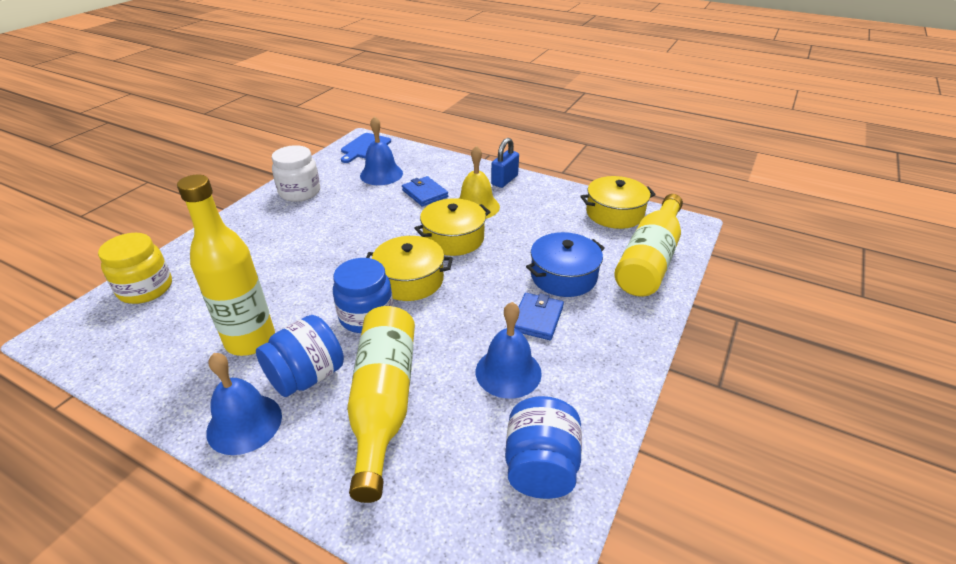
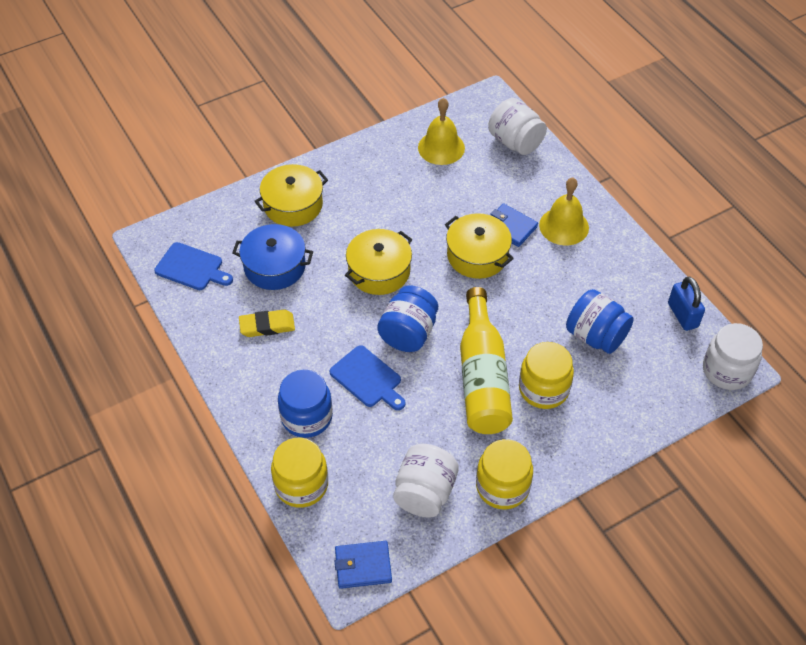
blue bell: 3 -> 0
blue cutting board: 1 -> 2
white jar: 1 -> 3
yellow bell: 1 -> 2
yellow bottle: 3 -> 1
yellow eraser: 0 -> 1
yellow jar: 1 -> 3

